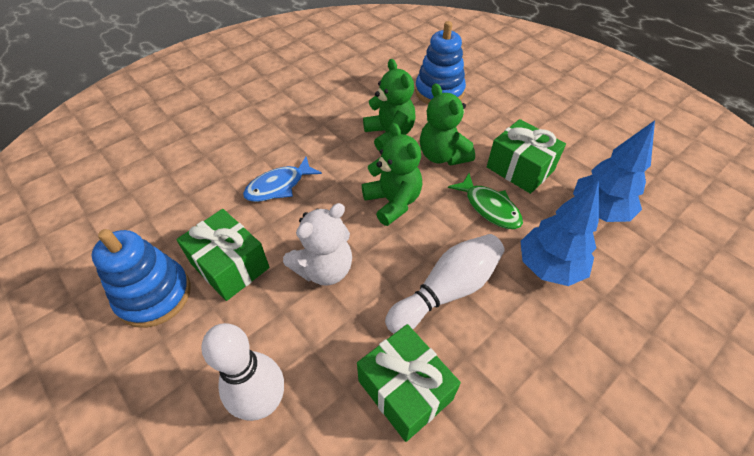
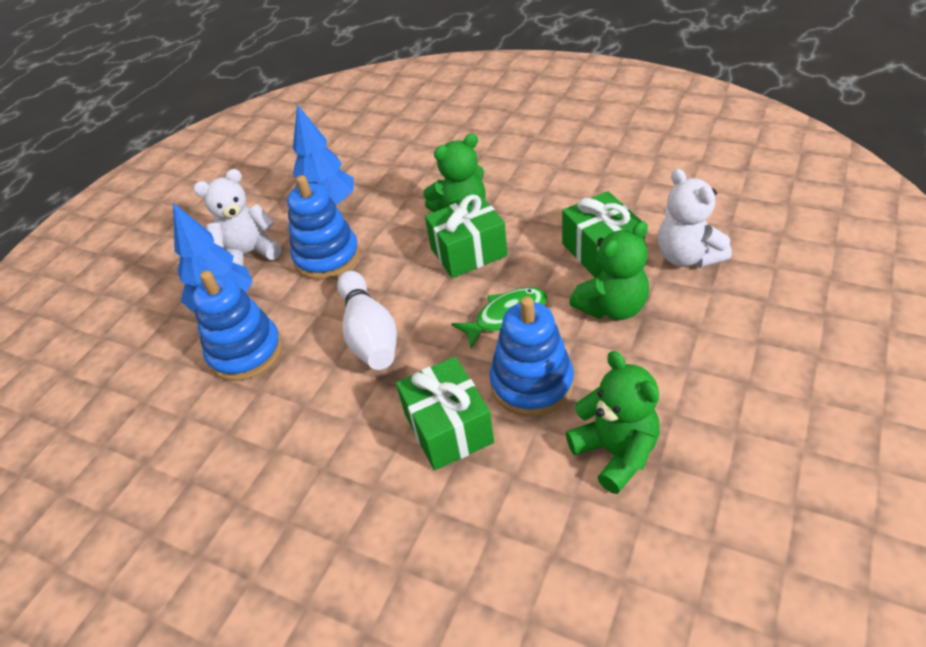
blue fish: 1 -> 0
blue stacking toy: 2 -> 3
white bowling pin: 2 -> 1
white teddy bear: 1 -> 2

